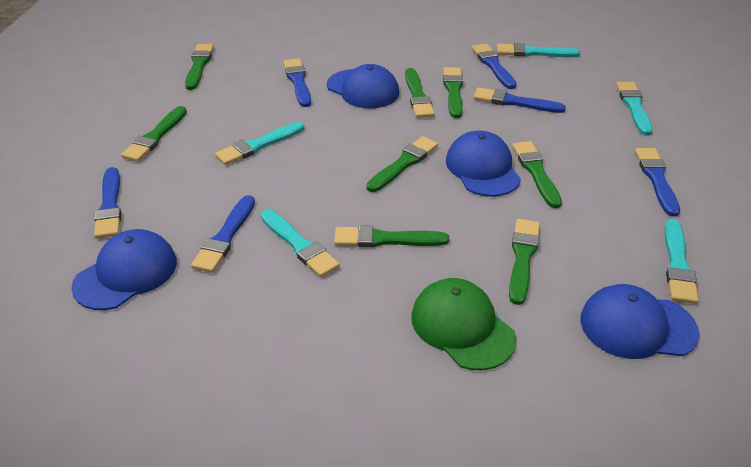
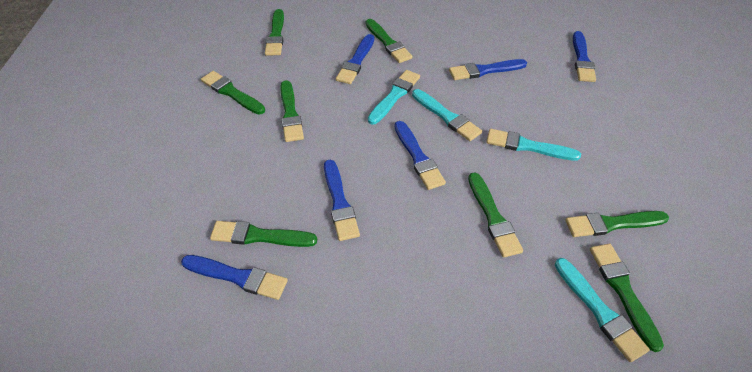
blue cap: 4 -> 0
green cap: 1 -> 0
turquoise brush: 5 -> 4

